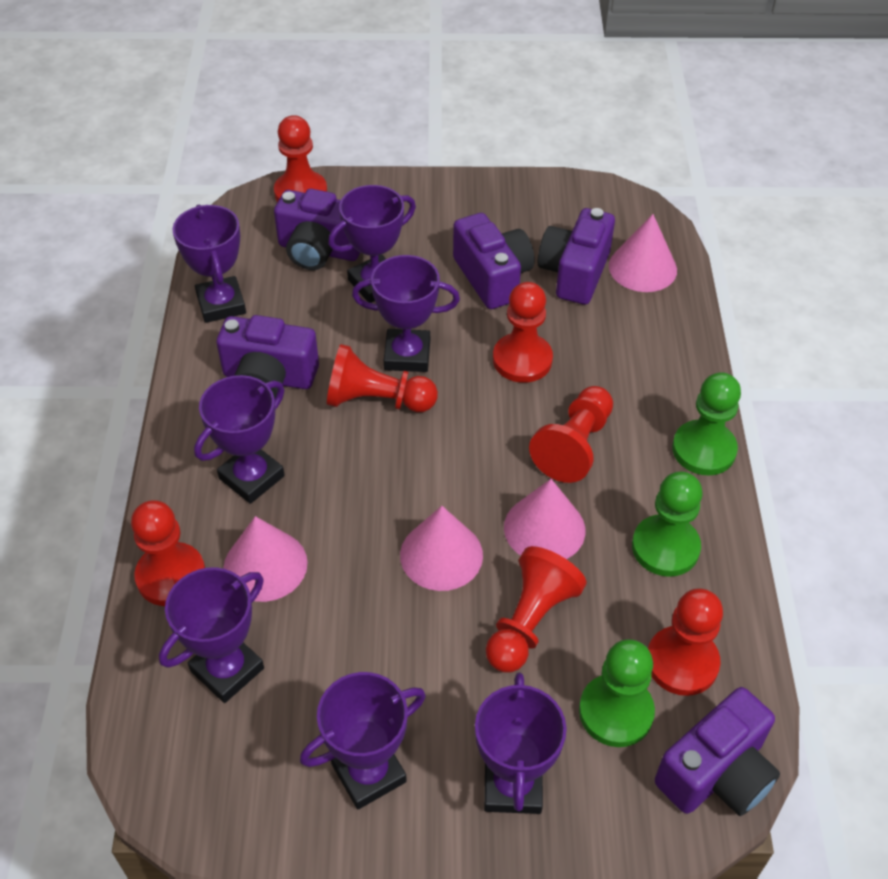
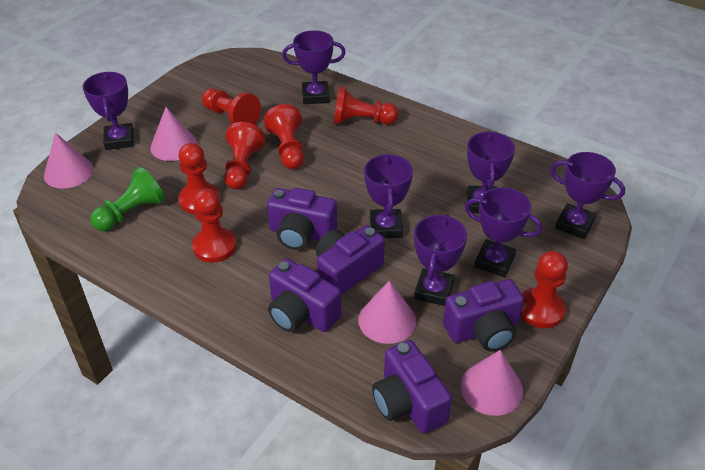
green pawn: 3 -> 1

